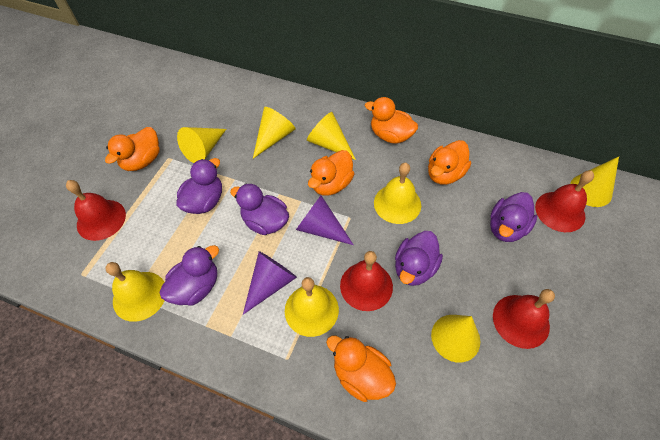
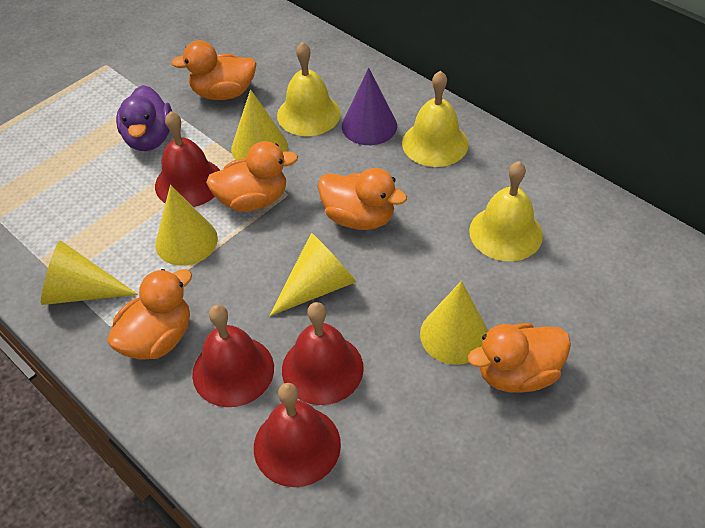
purple cone: 2 -> 1
purple duck: 5 -> 1

